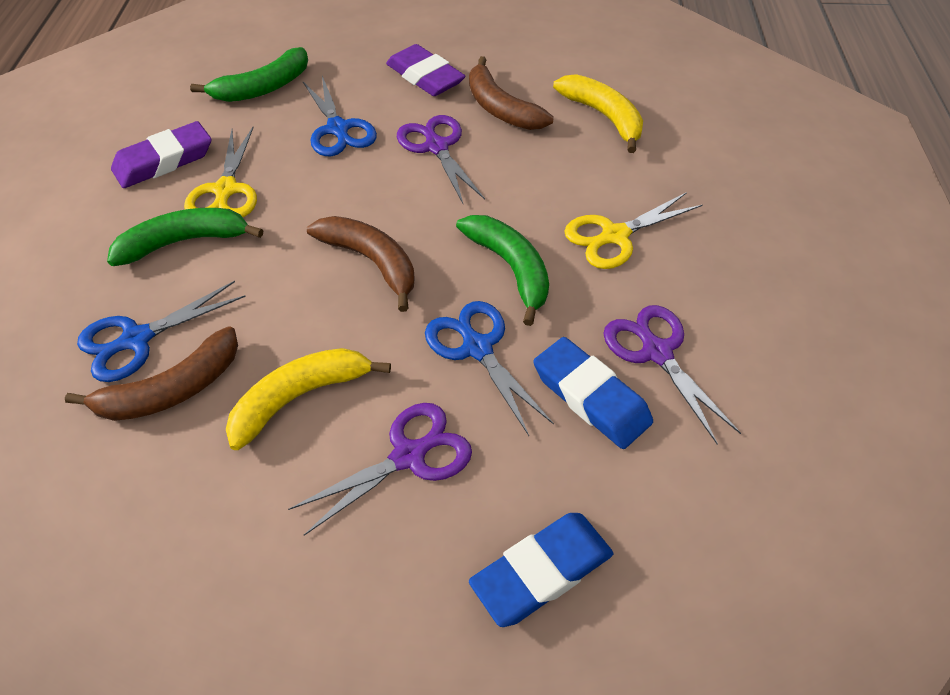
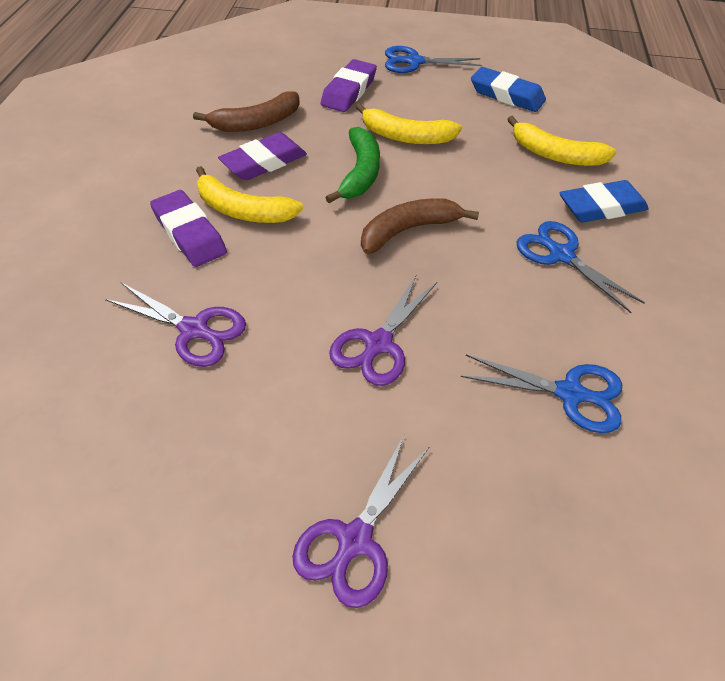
brown banana: 3 -> 2
green banana: 3 -> 1
purple eraser: 2 -> 3
yellow banana: 2 -> 3
yellow scissors: 2 -> 0

